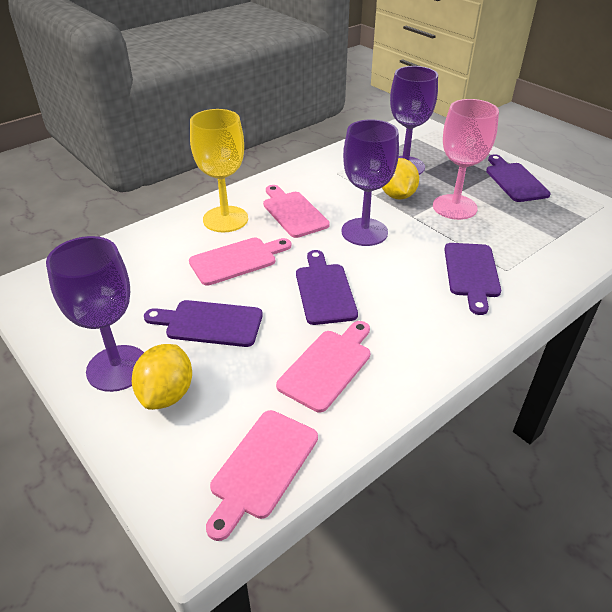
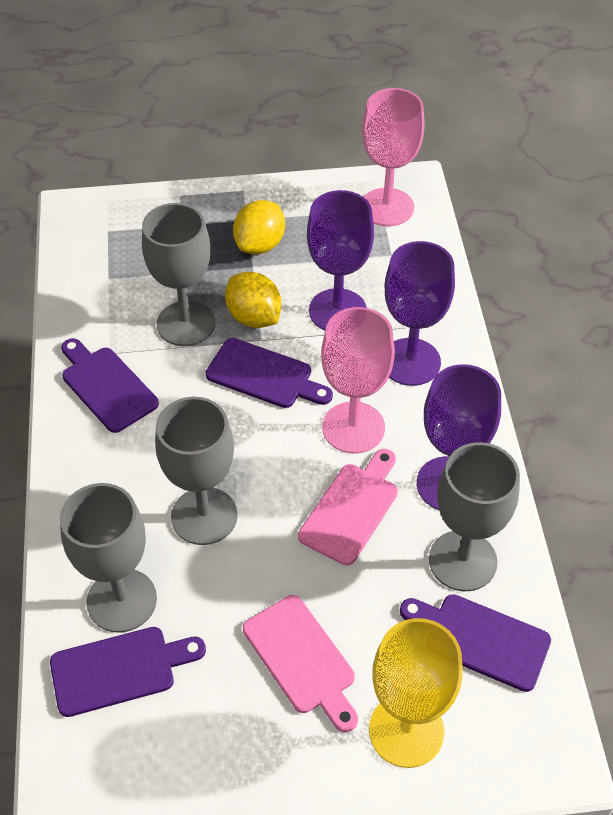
grey goblet: 0 -> 4
pink cutting board: 4 -> 2
pink goblet: 1 -> 2

